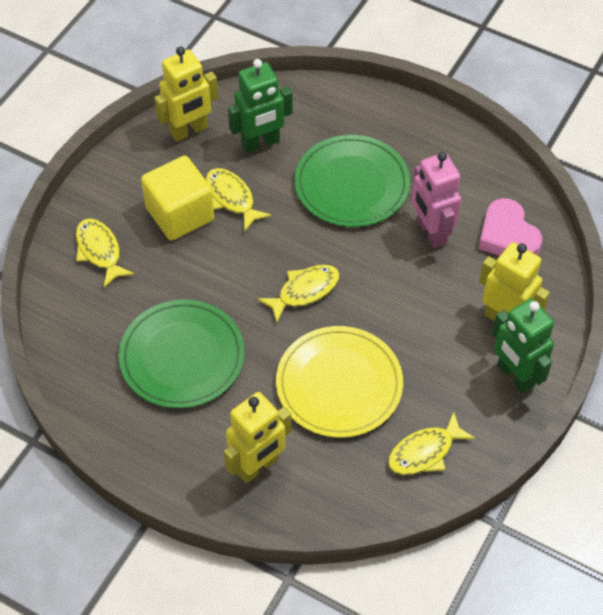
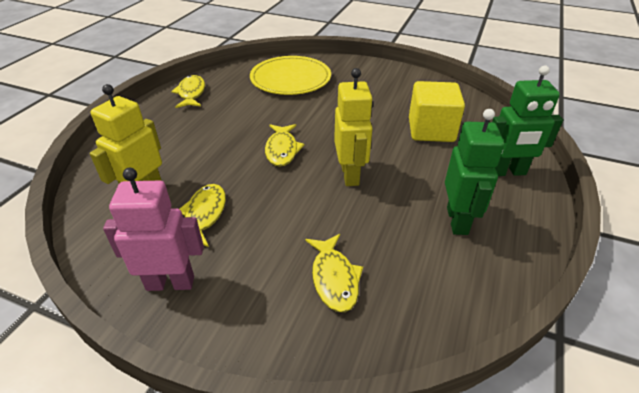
green plate: 2 -> 0
pink heart: 1 -> 0
yellow robot: 3 -> 2

